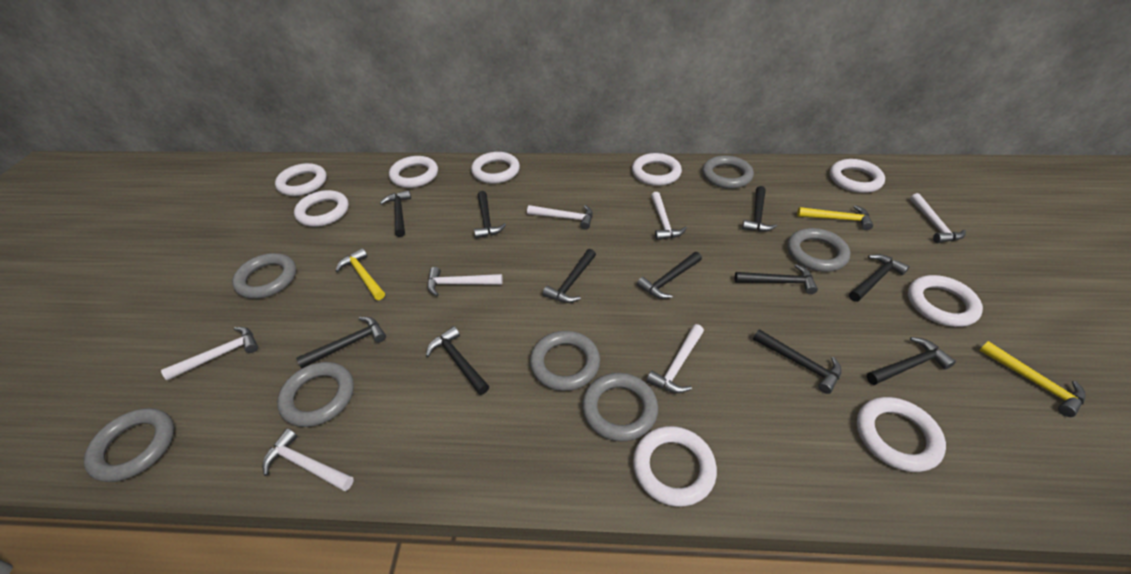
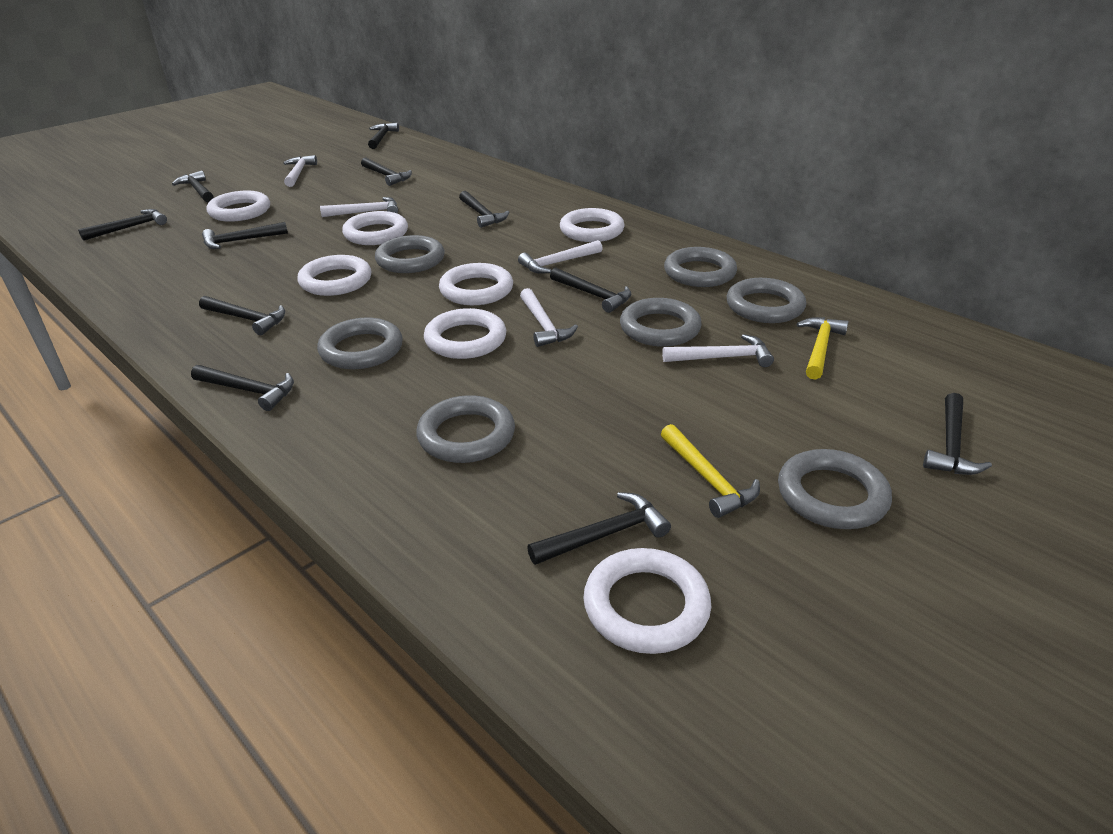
white hammer: 7 -> 5
white ring: 9 -> 7
yellow hammer: 3 -> 2

